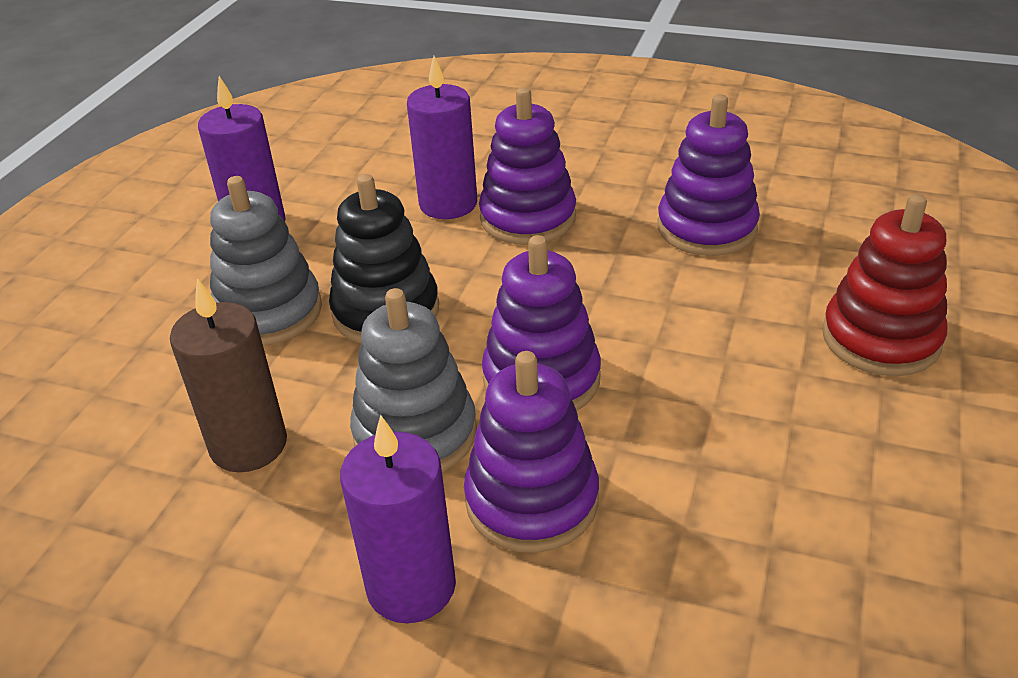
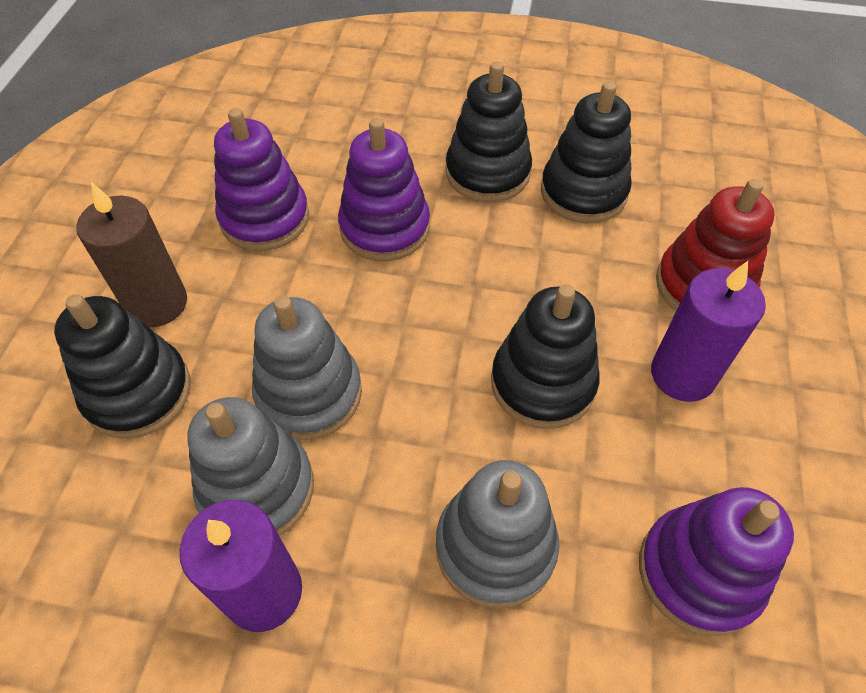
black stacking toy: 1 -> 4
grey stacking toy: 2 -> 3
purple candle: 3 -> 2
purple stacking toy: 4 -> 3

